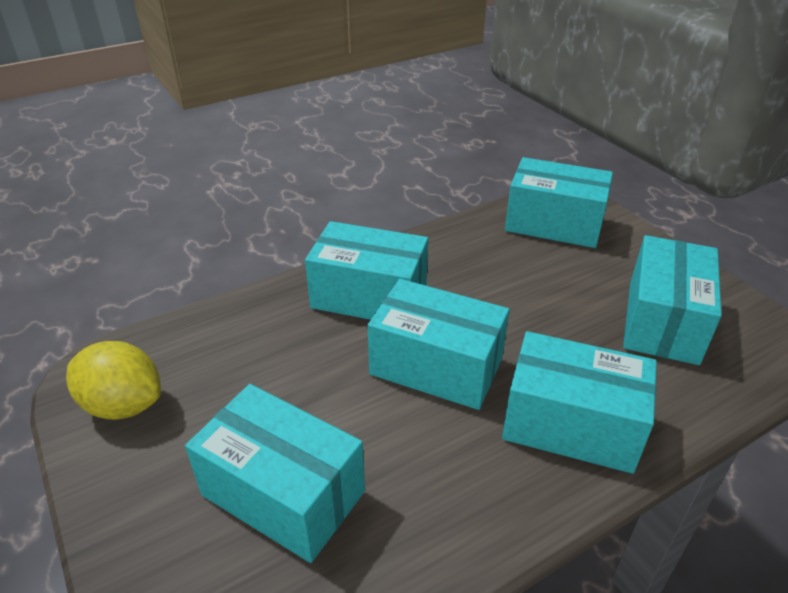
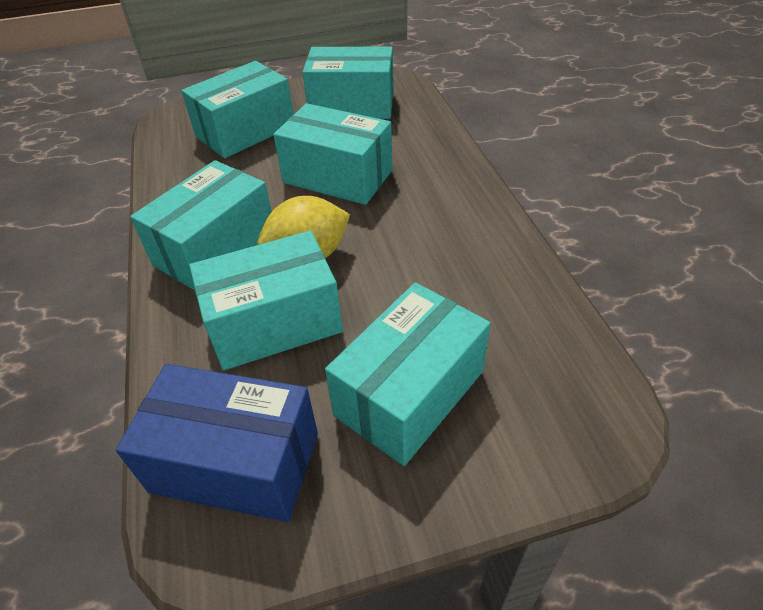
blue box: 0 -> 1

